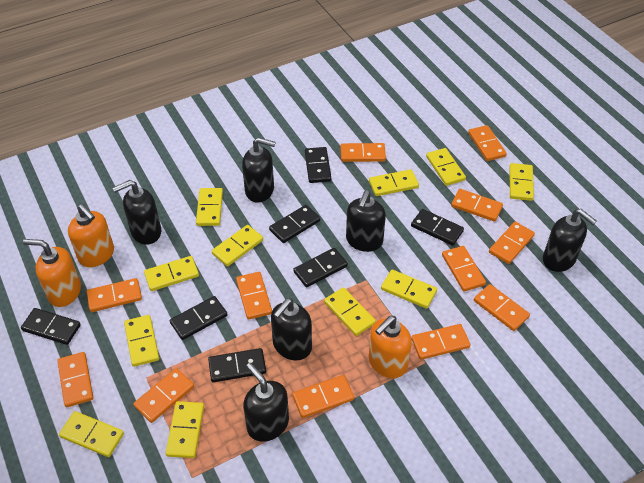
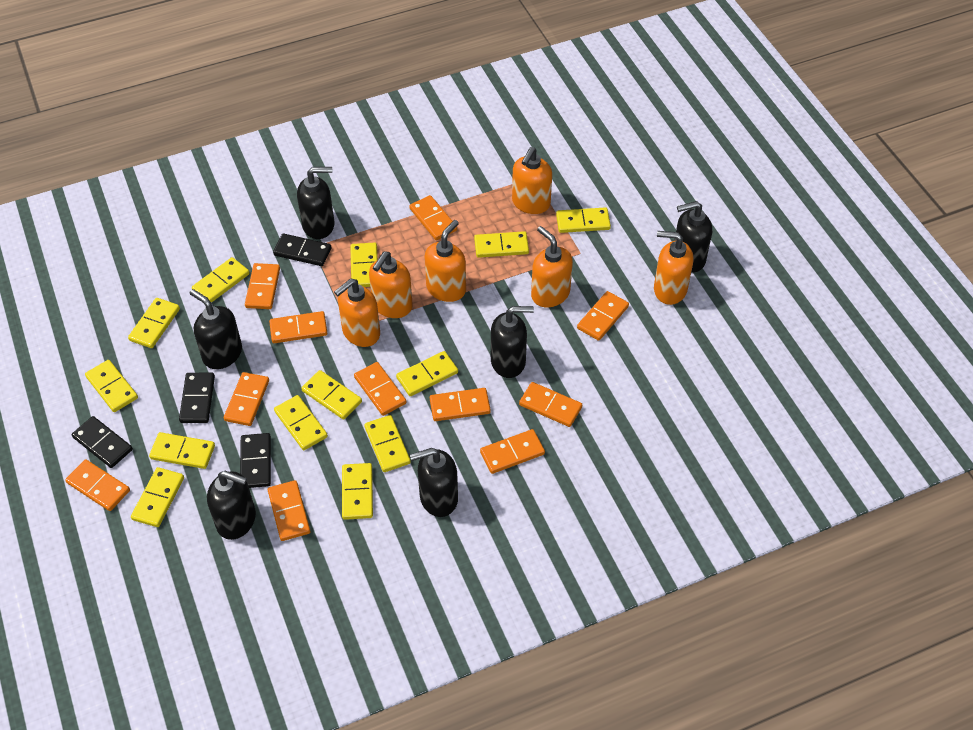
black domino: 7 -> 4
orange domino: 12 -> 11
orange soap dispenser: 3 -> 6
yellow domino: 11 -> 13

